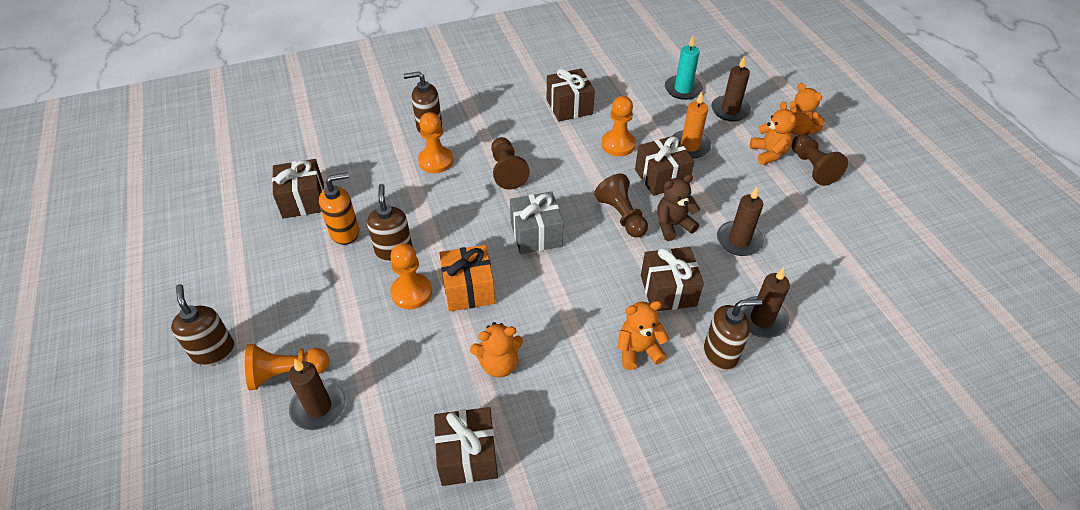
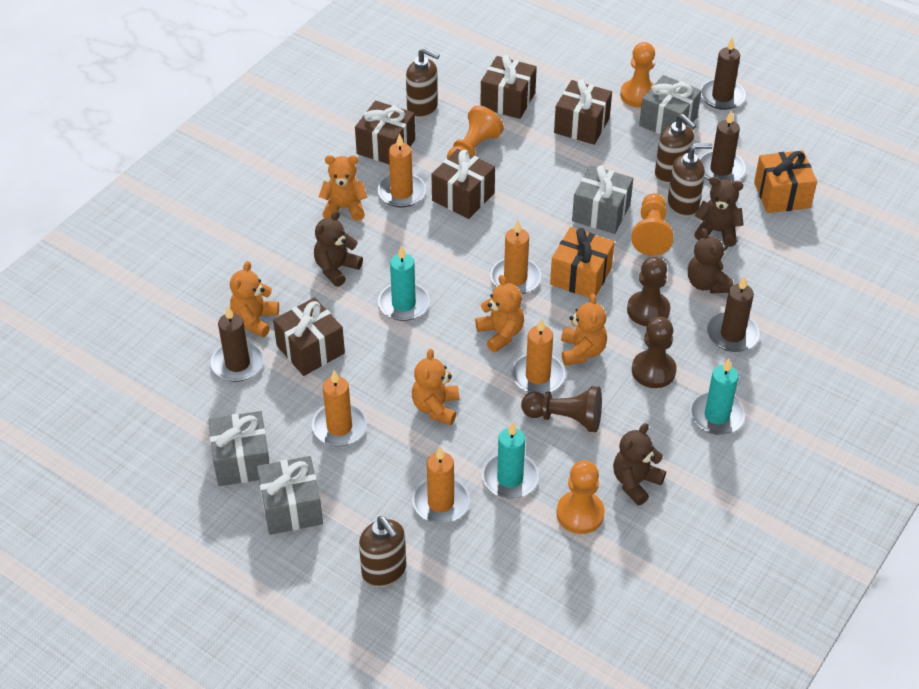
brown teddy bear: 1 -> 4
grey gift: 1 -> 4
orange candle: 1 -> 5
orange gift: 1 -> 2
orange soap dispenser: 1 -> 0
orange teddy bear: 4 -> 5
turquoise candle: 1 -> 3

